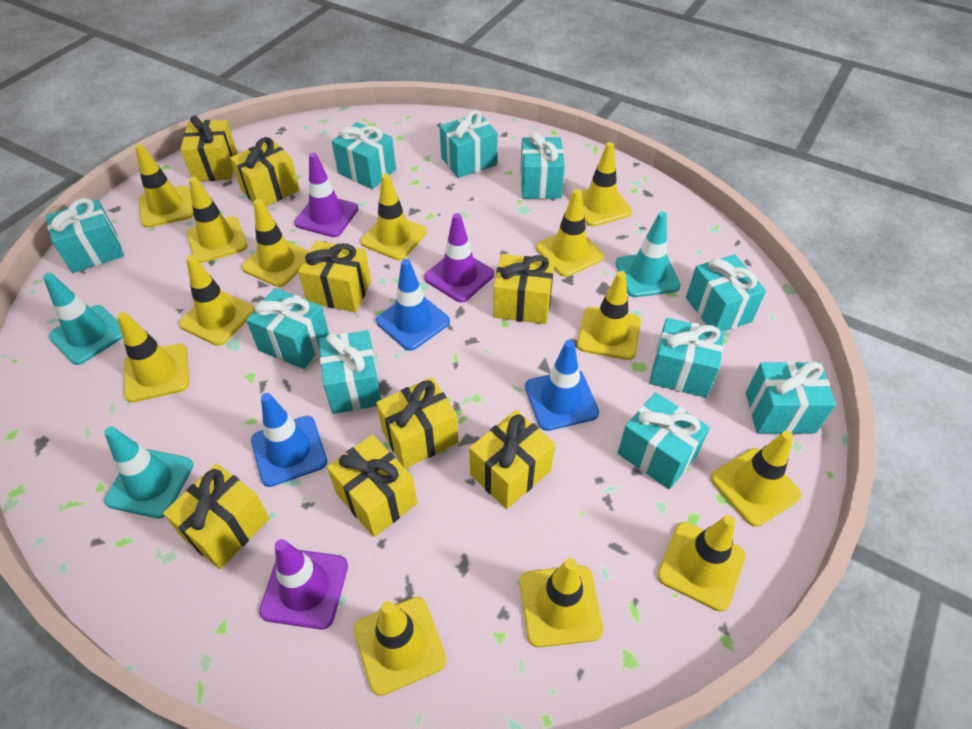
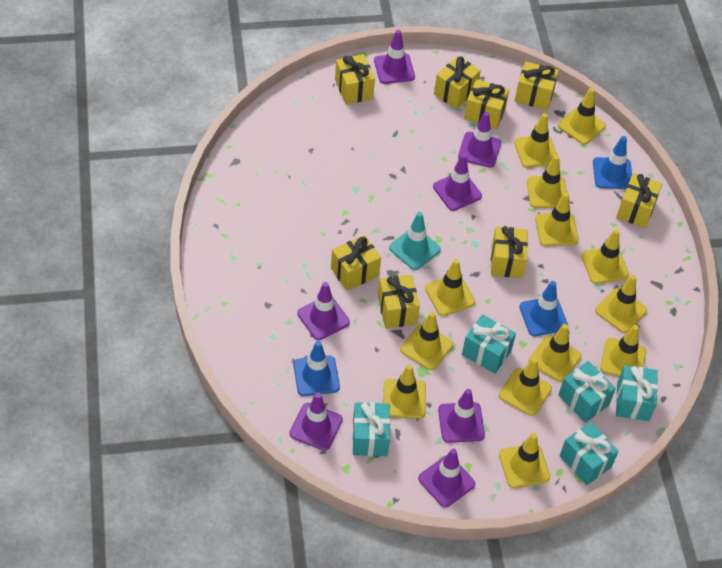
purple traffic cone: 3 -> 7
turquoise gift: 10 -> 5
turquoise traffic cone: 3 -> 1

